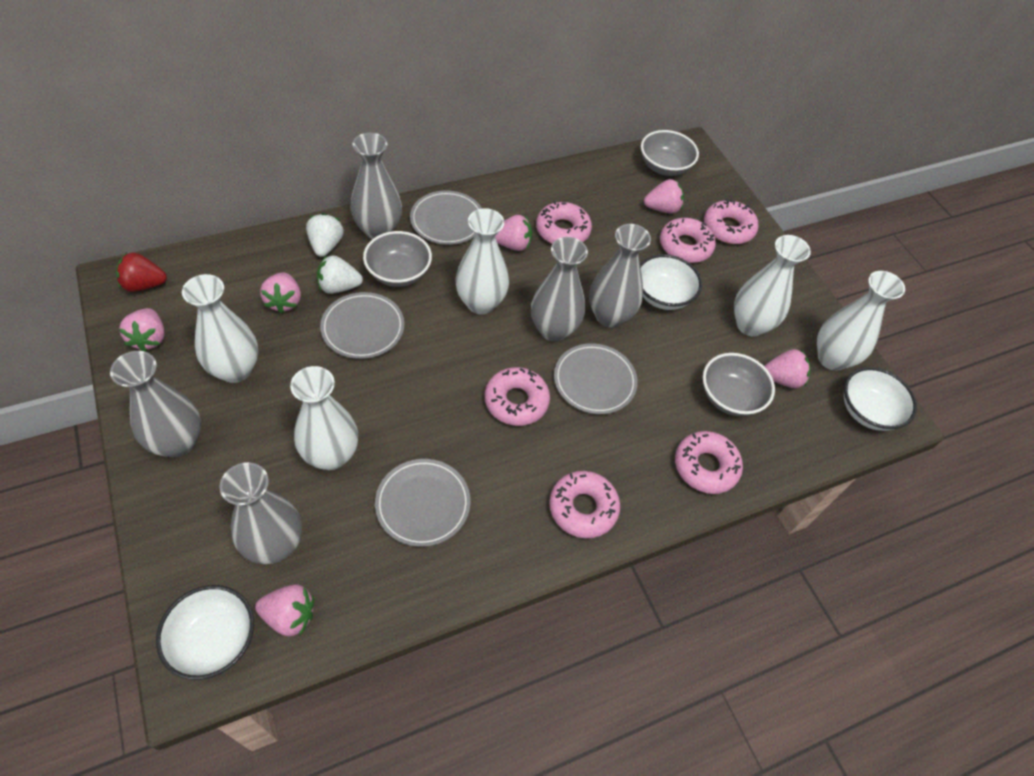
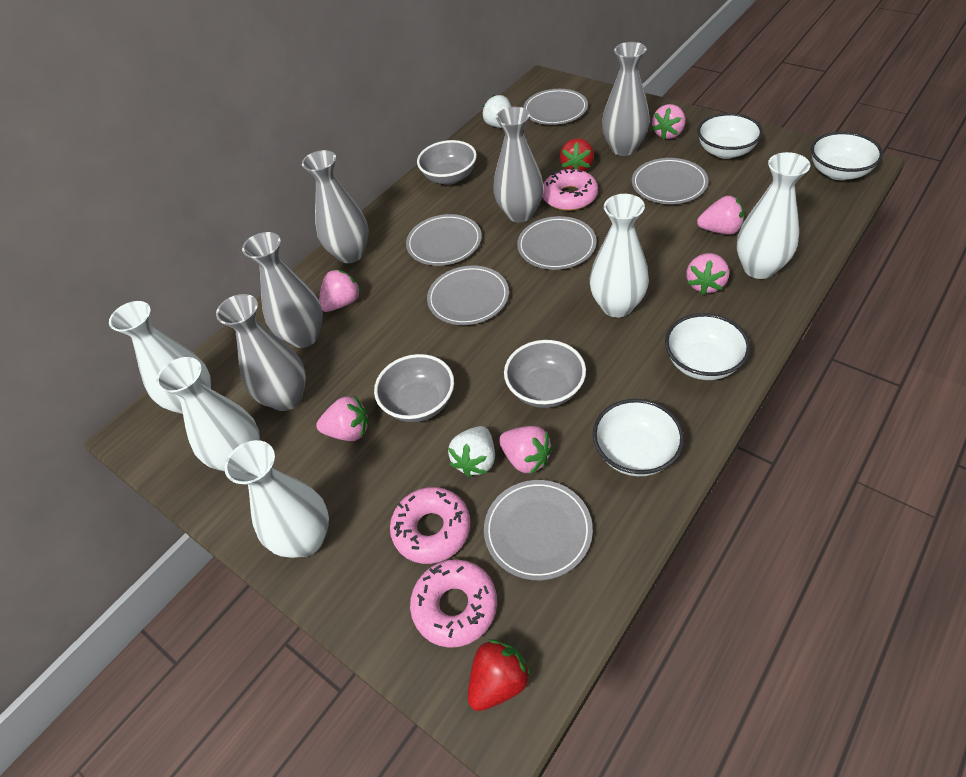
grey plate: 4 -> 6
pink donut: 6 -> 3
red strawberry: 1 -> 2
white bowl: 3 -> 4

